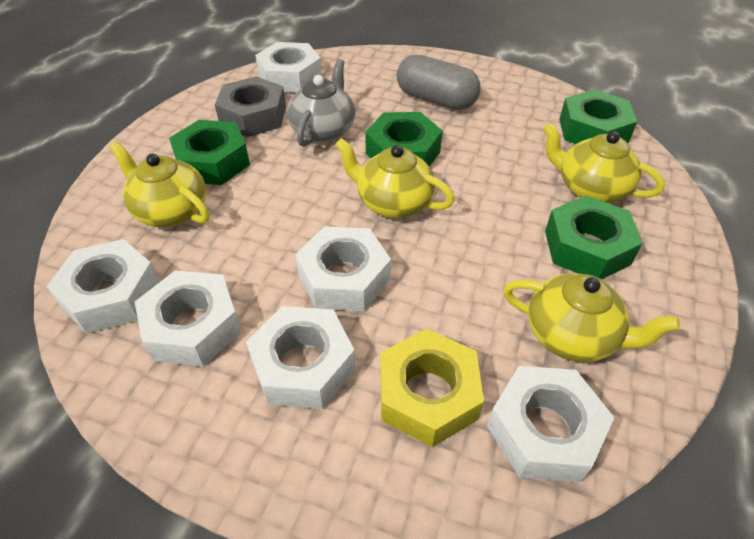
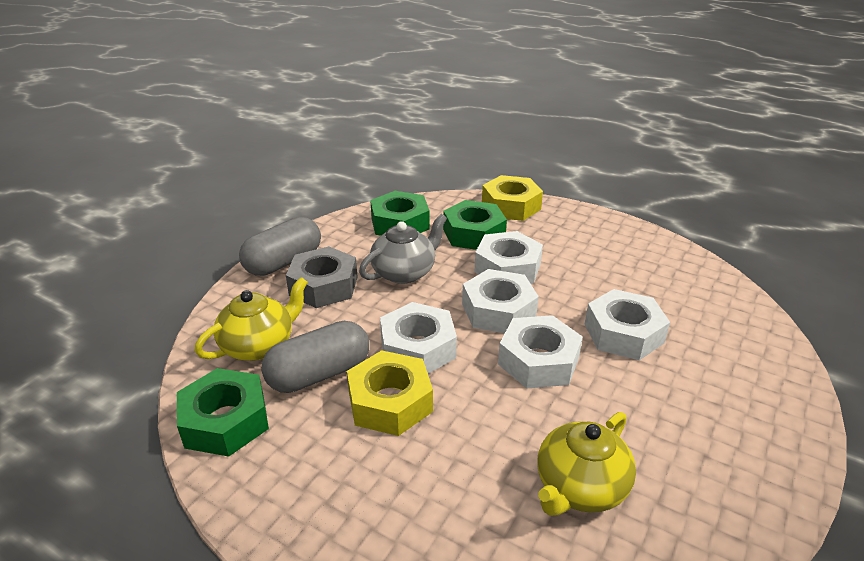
green nut: 4 -> 3
grey capsule: 1 -> 2
white nut: 6 -> 5
yellow nut: 1 -> 2
yellow teapot: 4 -> 2

